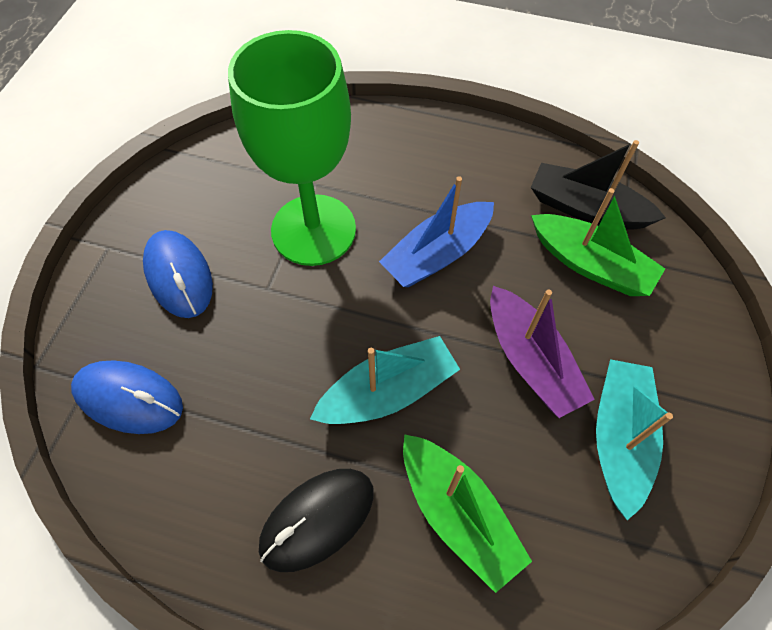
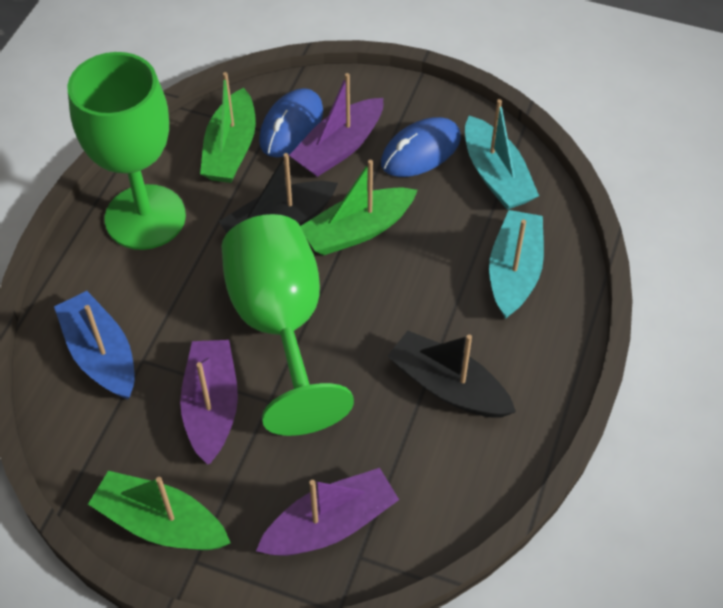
black boat: 1 -> 2
black mouse: 1 -> 0
green boat: 2 -> 3
green goblet: 1 -> 2
purple boat: 1 -> 3

